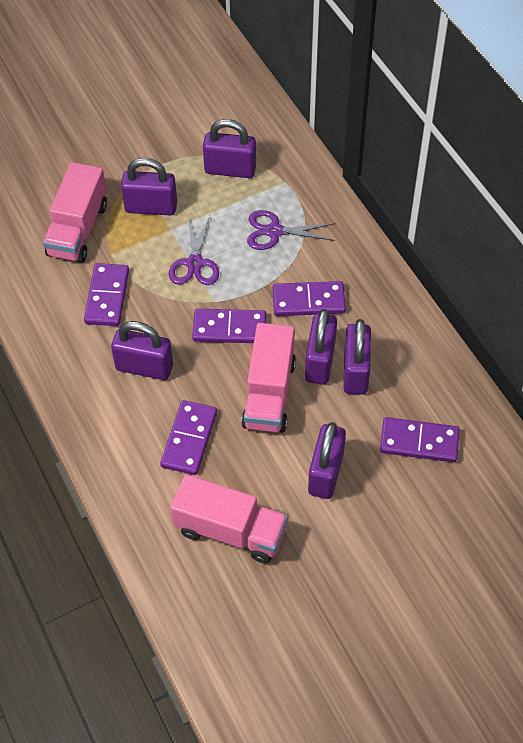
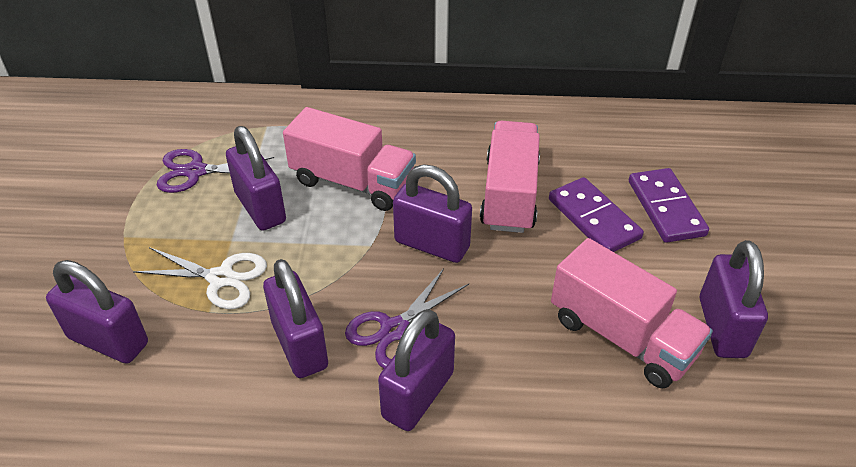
purple domino: 5 -> 2
white scissors: 0 -> 1

